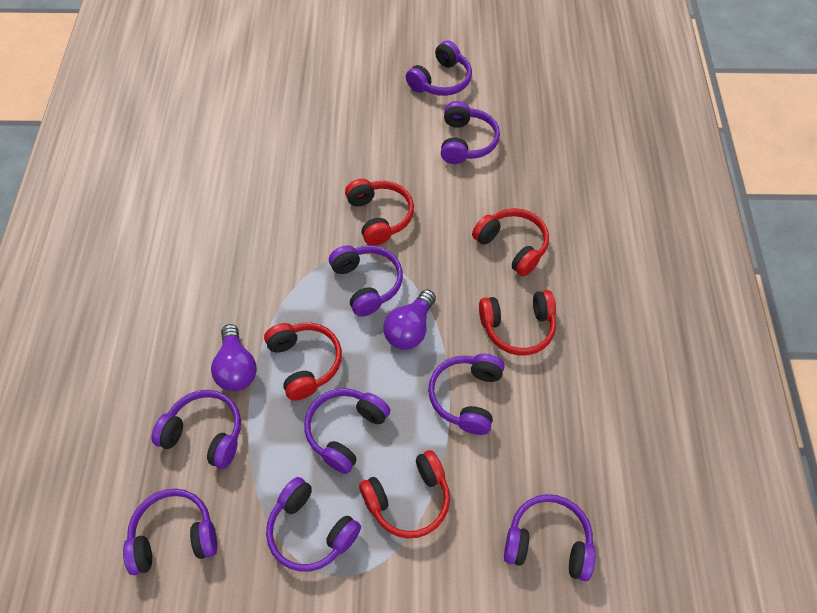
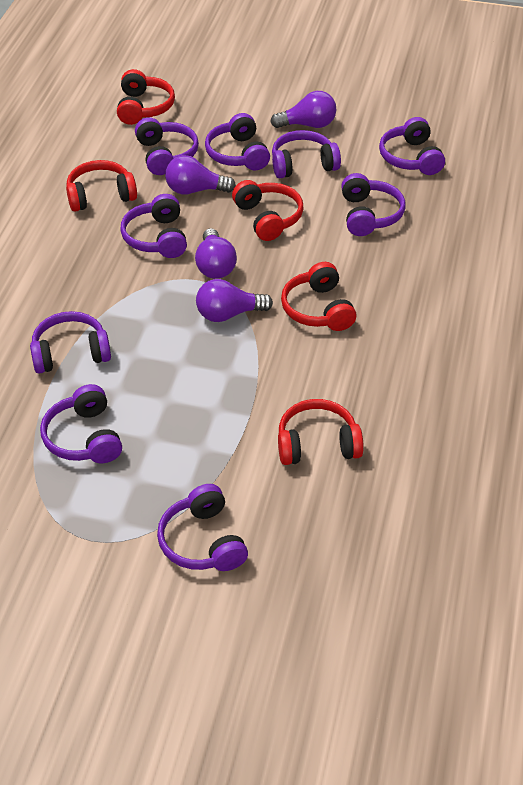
purple light bulb: 2 -> 4

